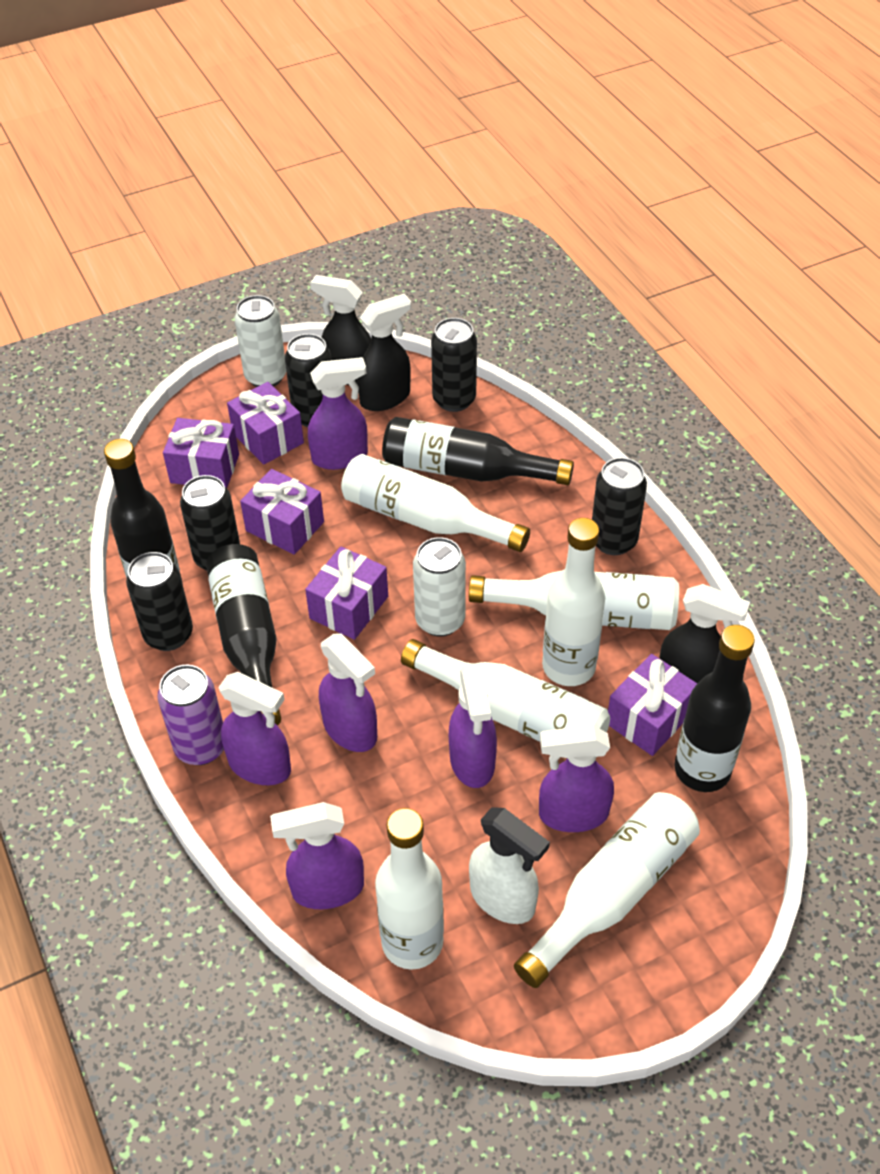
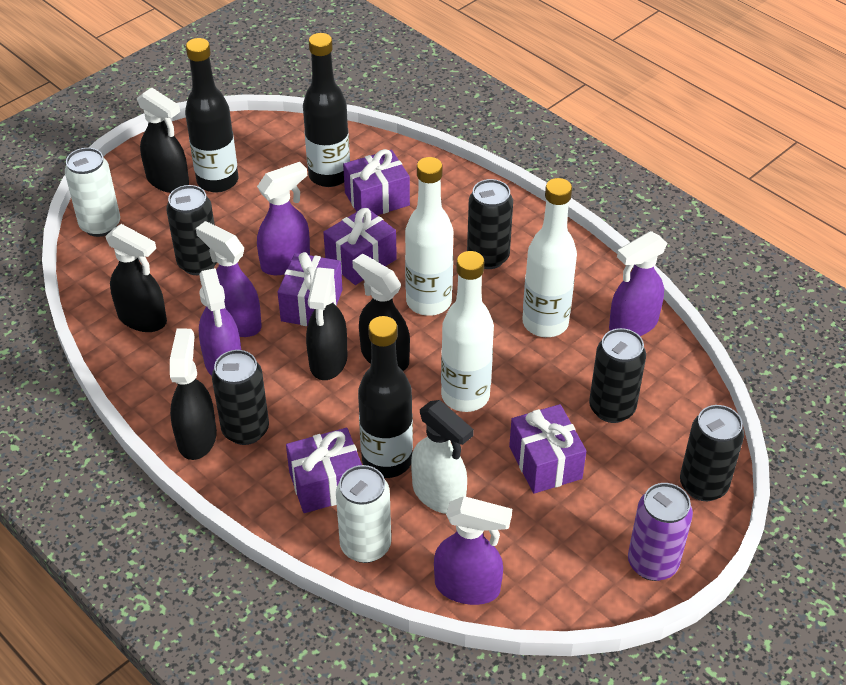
black bottle: 4 -> 3
black spray bottle: 3 -> 5
purple spray bottle: 6 -> 5
white bottle: 6 -> 3

